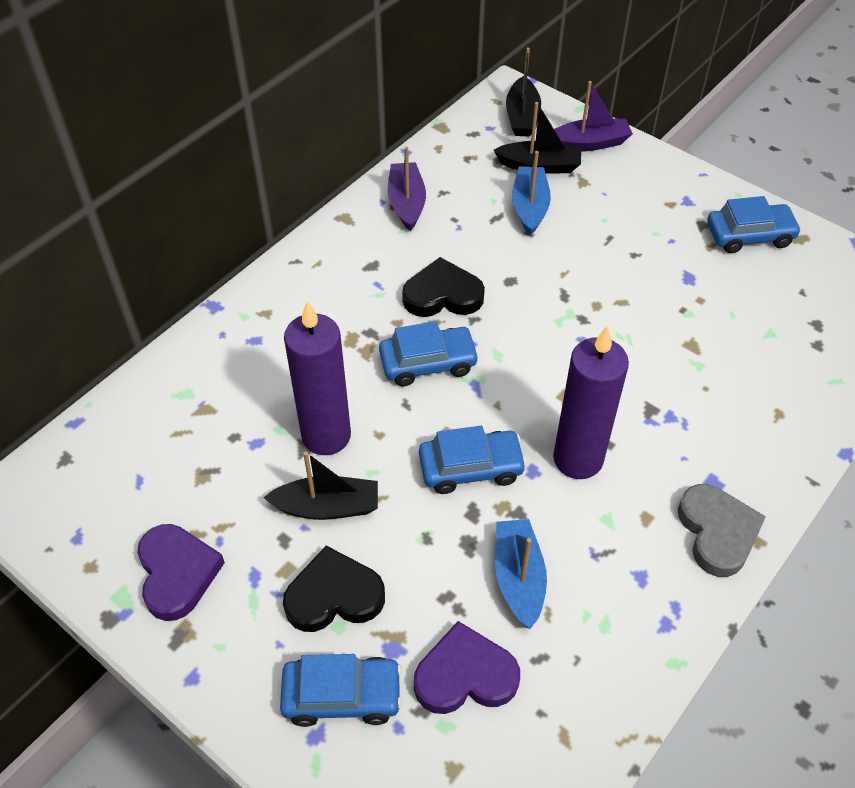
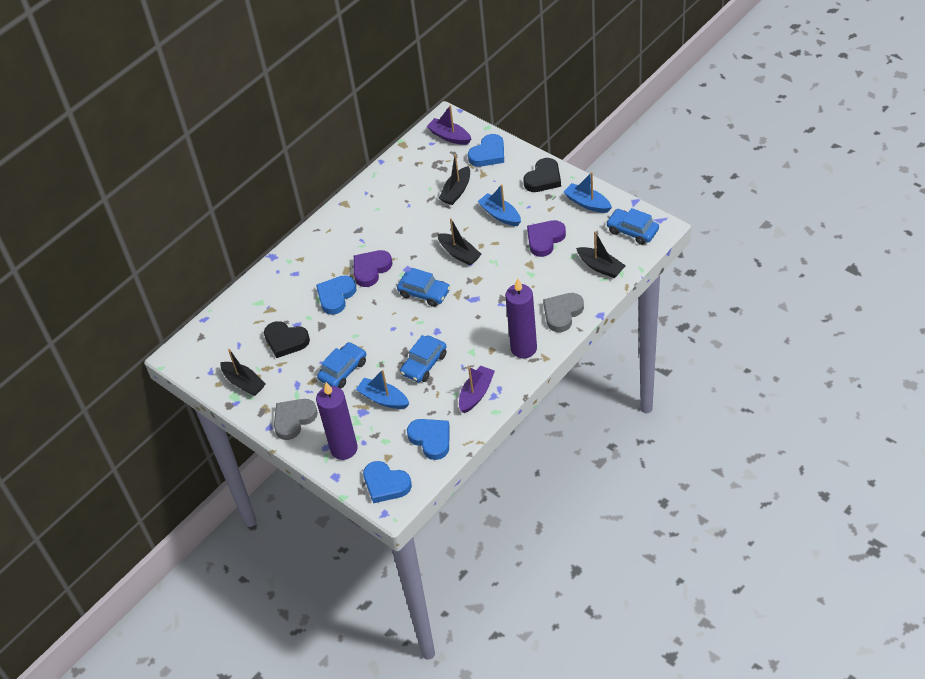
black boat: 3 -> 4
blue boat: 2 -> 3
blue heart: 0 -> 4
grey heart: 1 -> 2

